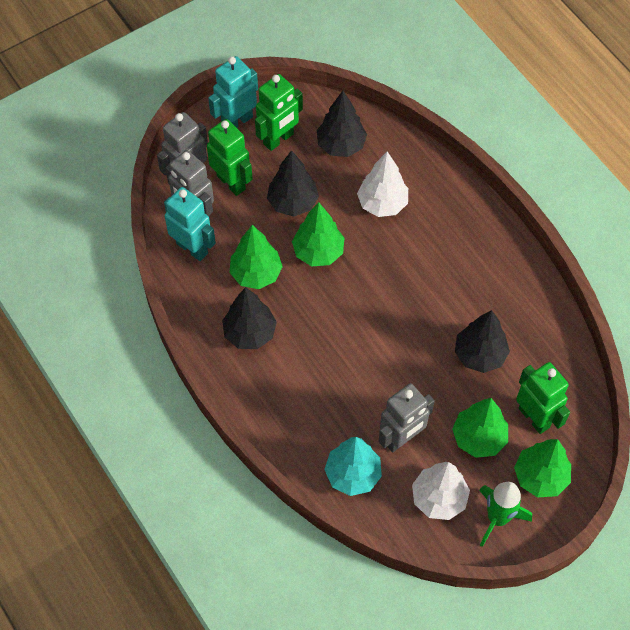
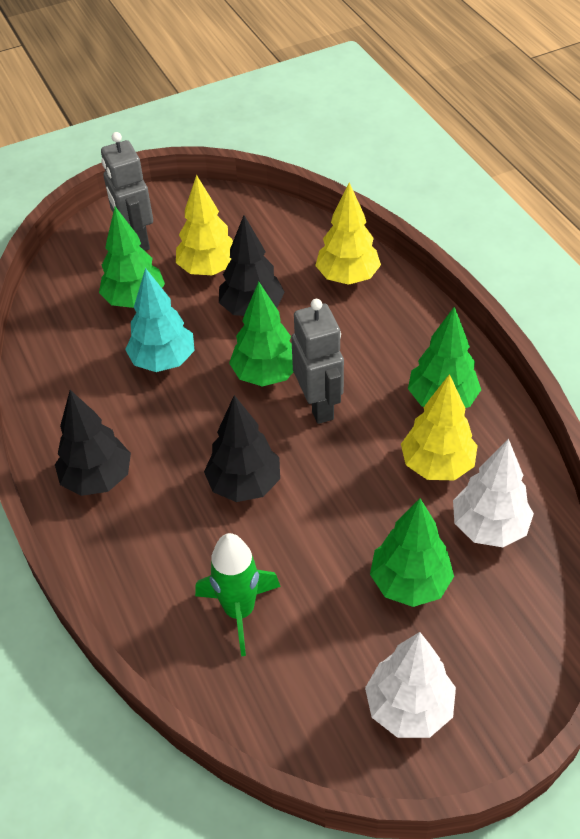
black tree: 4 -> 3
green robot: 3 -> 0
grey robot: 3 -> 2
turquoise robot: 2 -> 0
yellow tree: 0 -> 3

